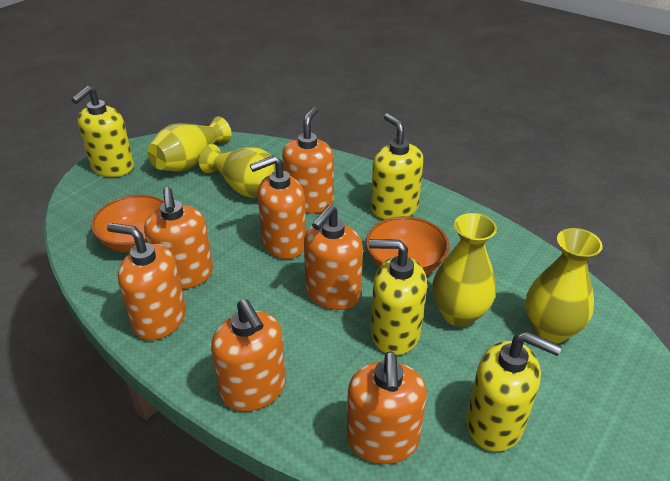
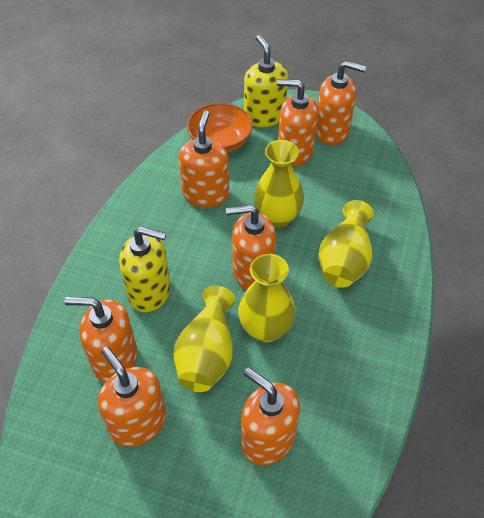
orange bowl: 2 -> 1
yellow soap dispenser: 4 -> 2

